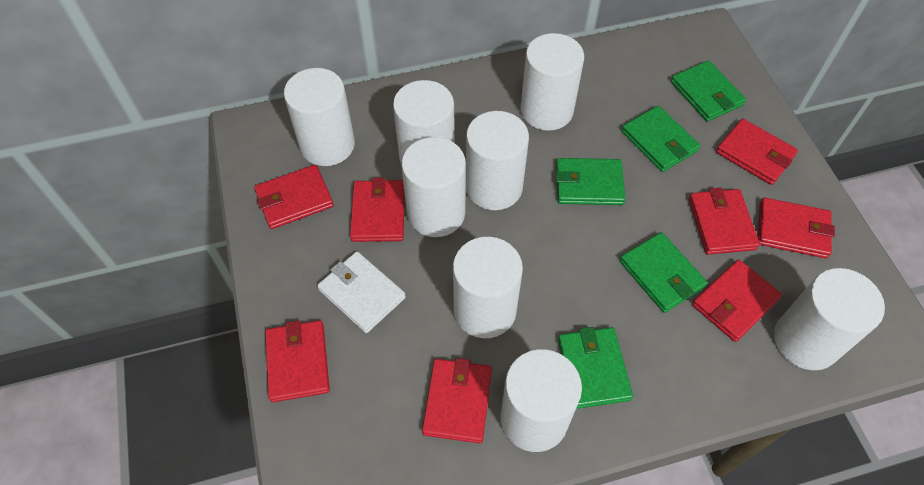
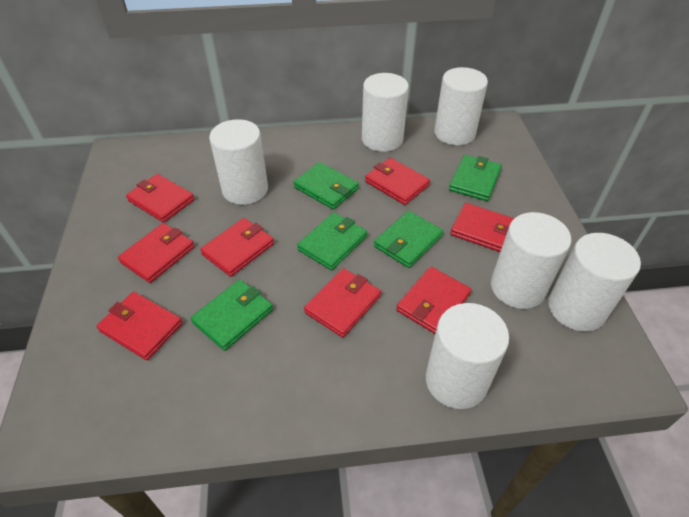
white cylinder: 8 -> 6
white wallet: 1 -> 0

